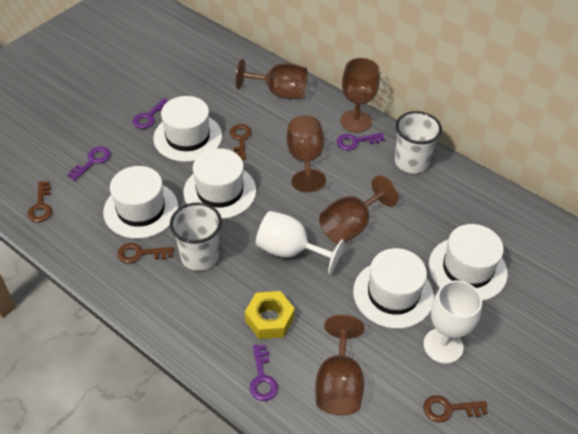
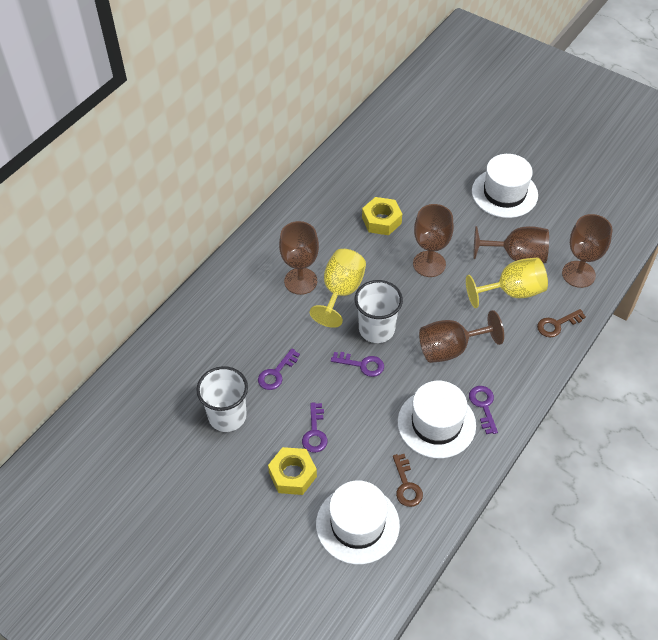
brown key: 4 -> 2
white goblet: 2 -> 0
white hat: 5 -> 3
yellow goblet: 0 -> 2
yellow nut: 1 -> 2

